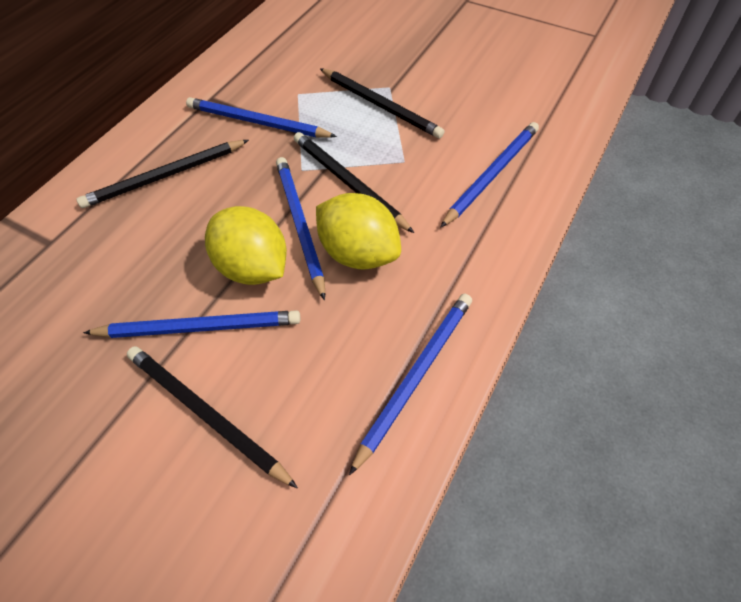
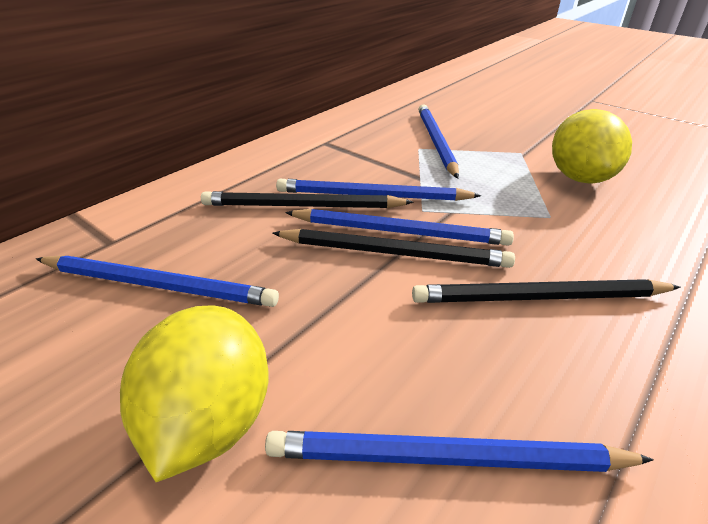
black pencil: 4 -> 3

